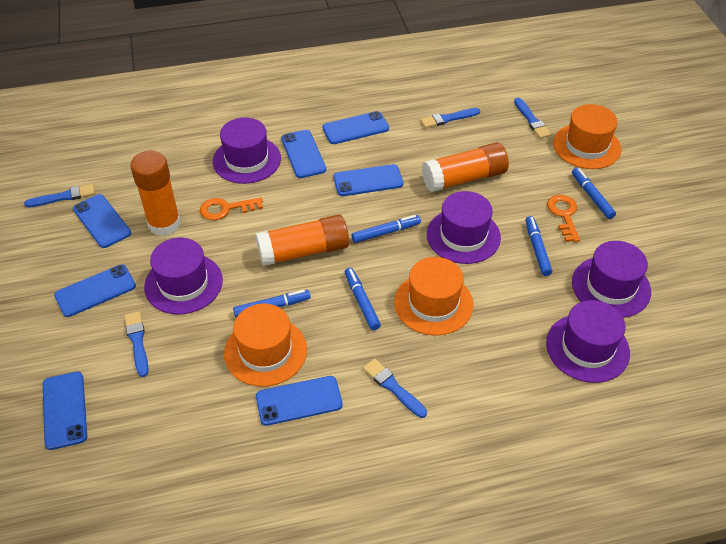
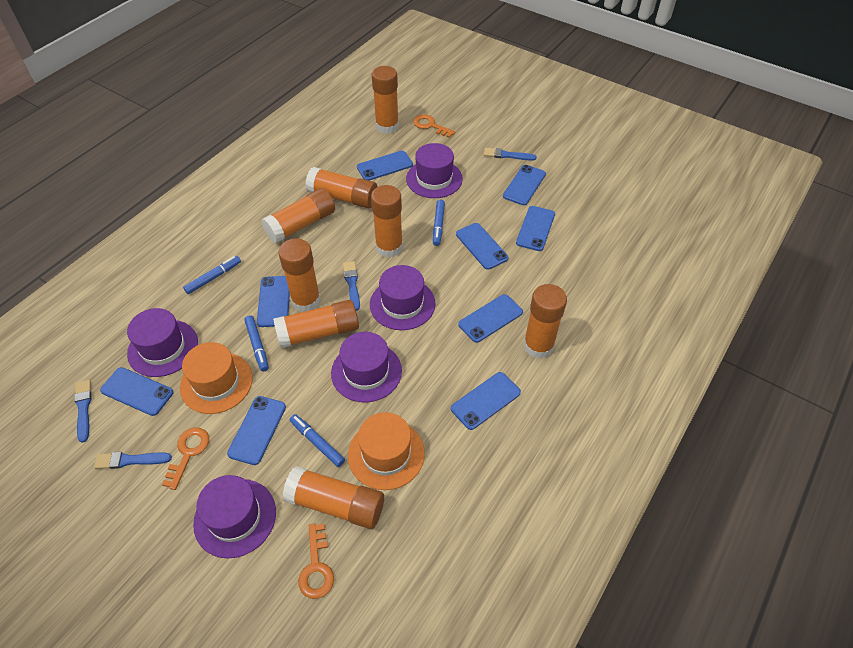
blue brush: 5 -> 4
blue marker: 5 -> 4
blue phone: 7 -> 9
orange glue stick: 3 -> 8
orange hat: 3 -> 2
orange key: 2 -> 3

